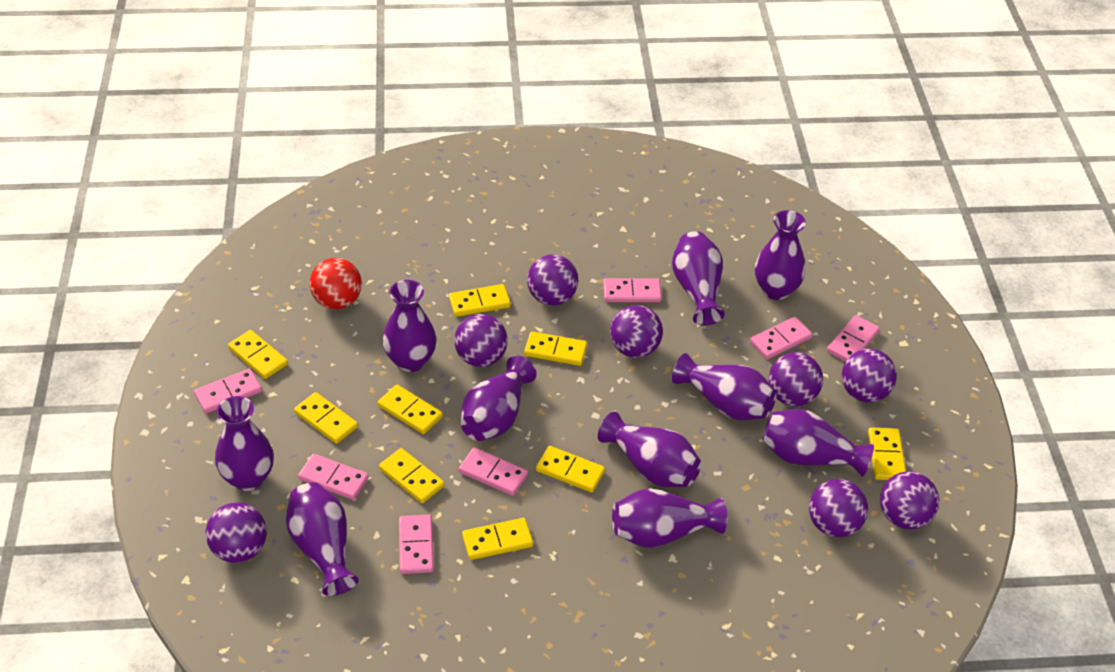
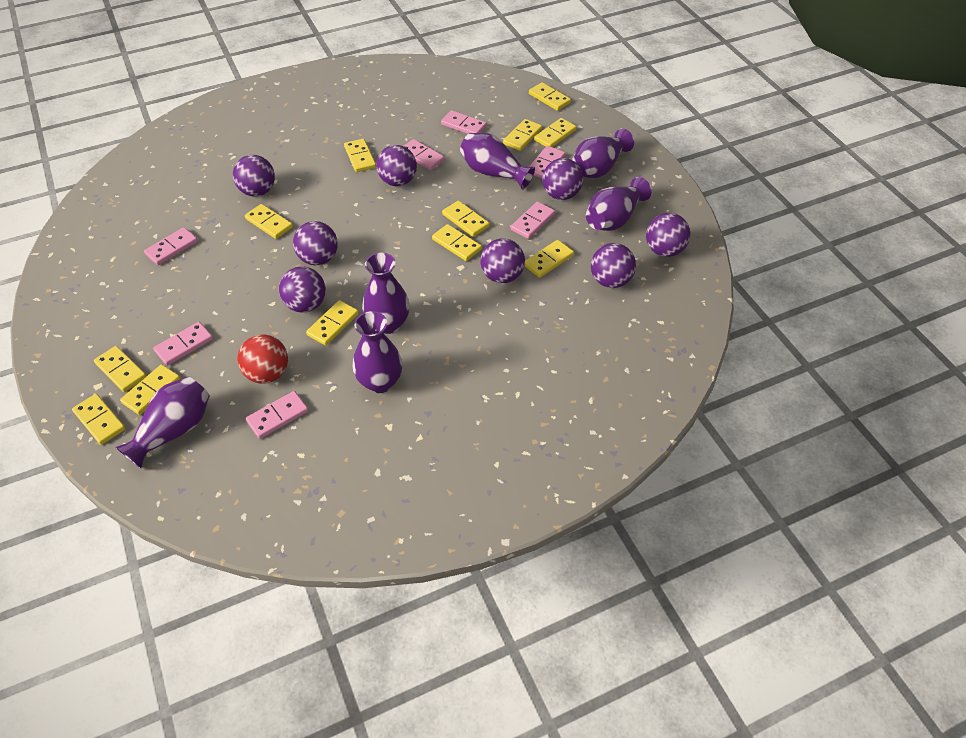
purple vase: 10 -> 6
yellow domino: 9 -> 12

